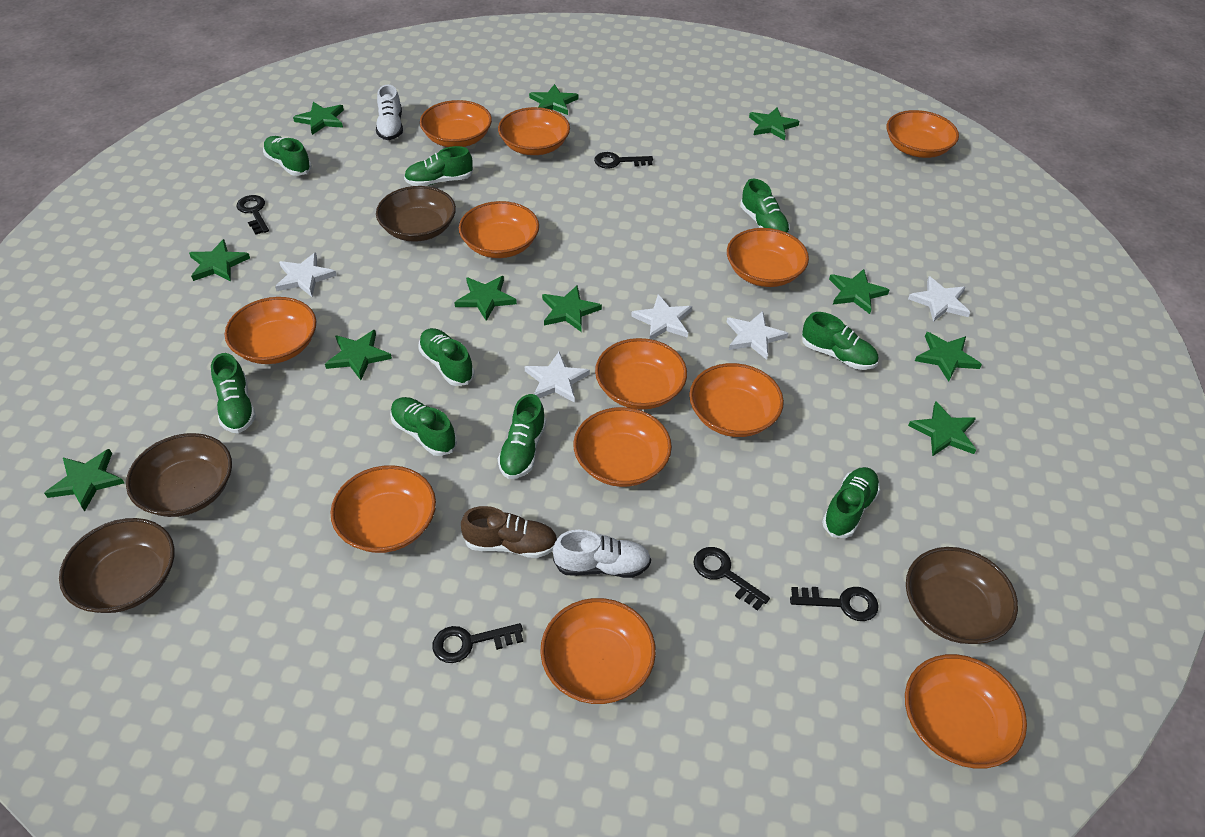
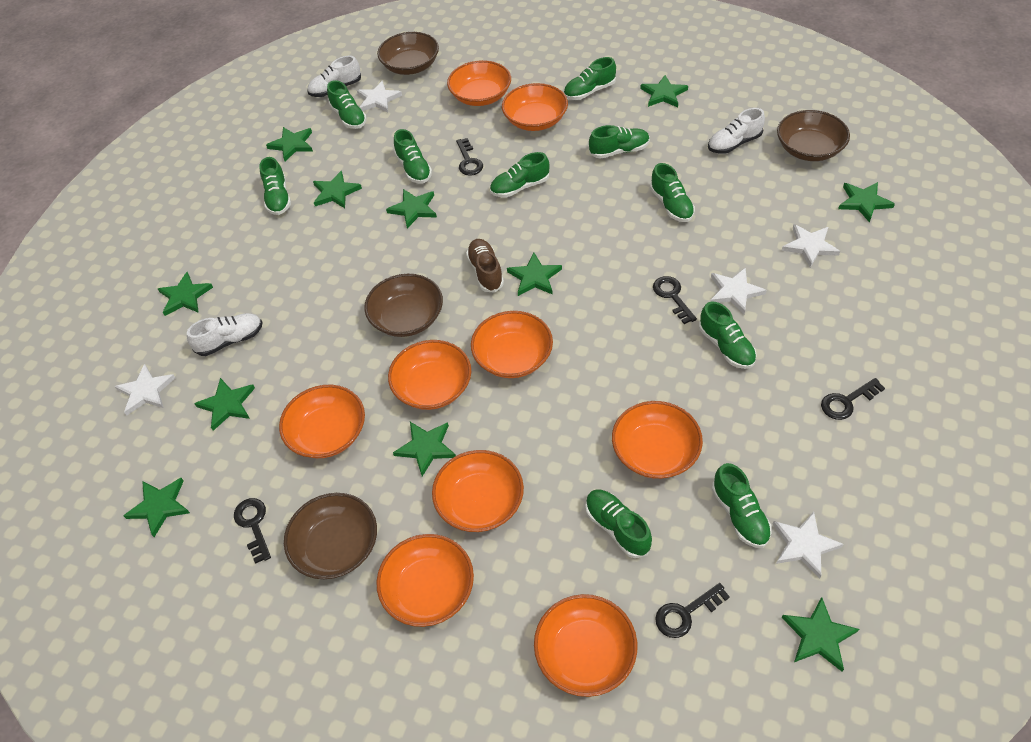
green shoe: 9 -> 10
orange bowl: 12 -> 9
white shoe: 2 -> 3

